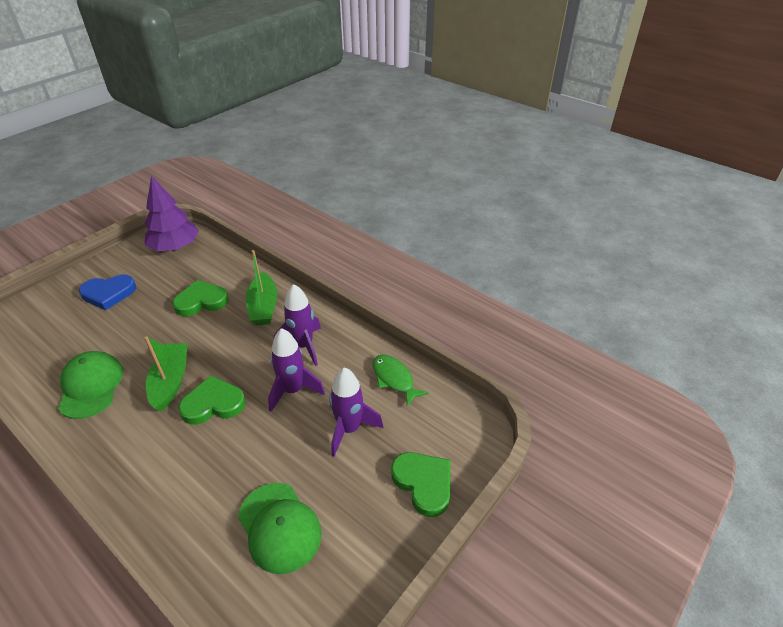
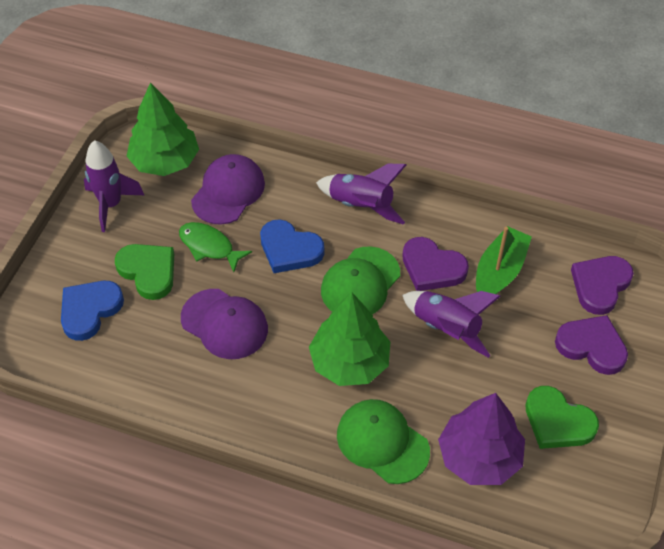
blue heart: 1 -> 2
green boat: 2 -> 1
green heart: 3 -> 2
green tree: 0 -> 2
purple cap: 0 -> 2
purple heart: 0 -> 3

